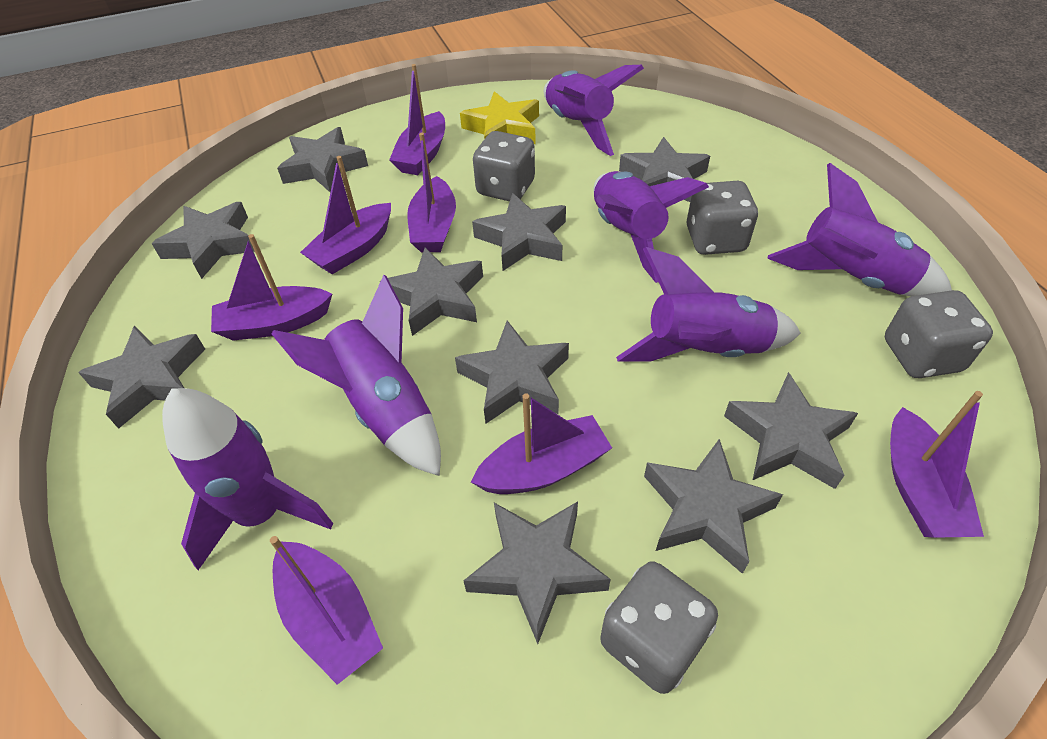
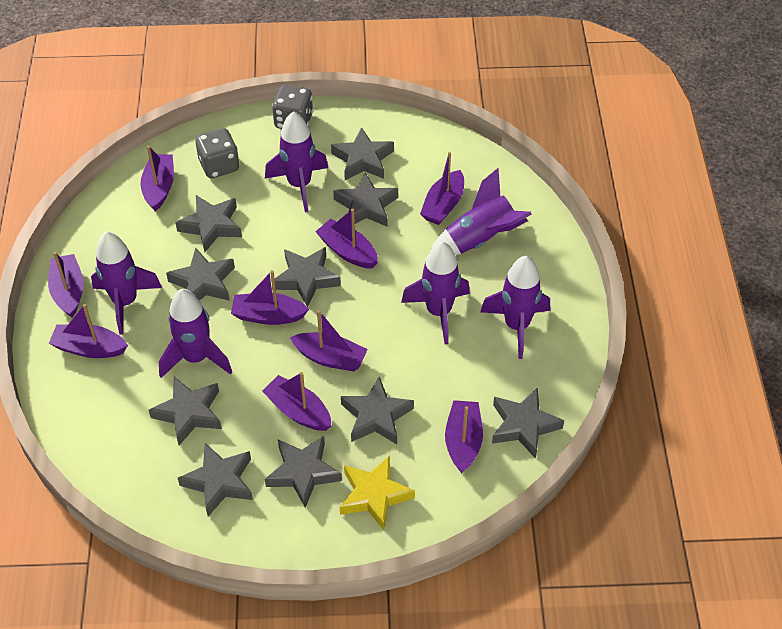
grey dice: 4 -> 2
purple boat: 7 -> 9

